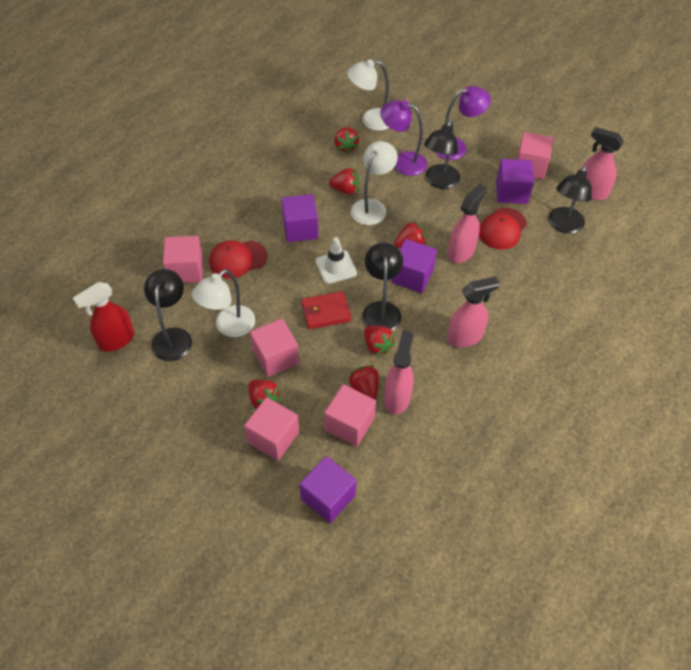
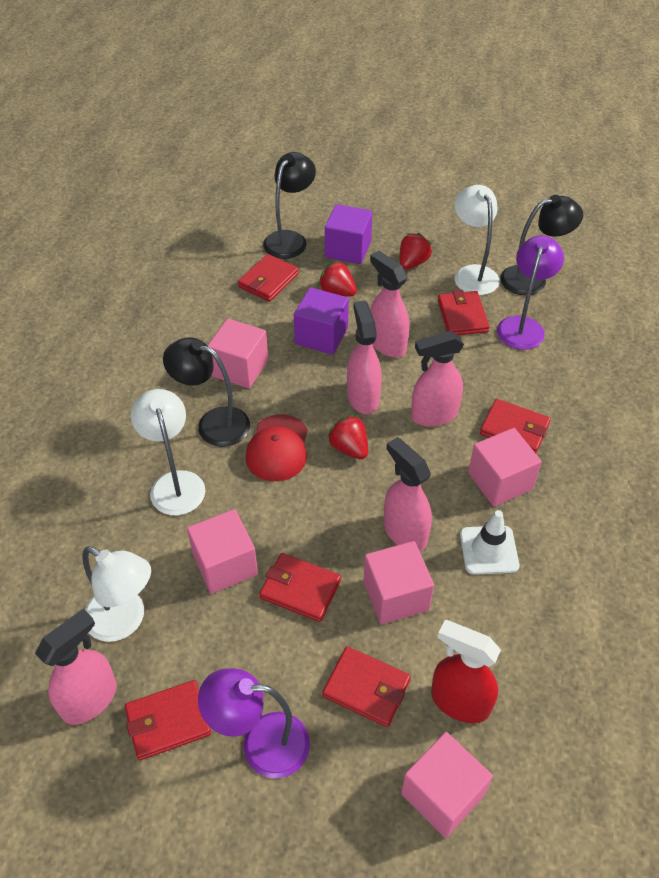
black lamp: 4 -> 3
pink spray bottle: 4 -> 5
purple cube: 4 -> 2
red cap: 2 -> 1
red strawberry: 6 -> 3
red wallet: 1 -> 6

